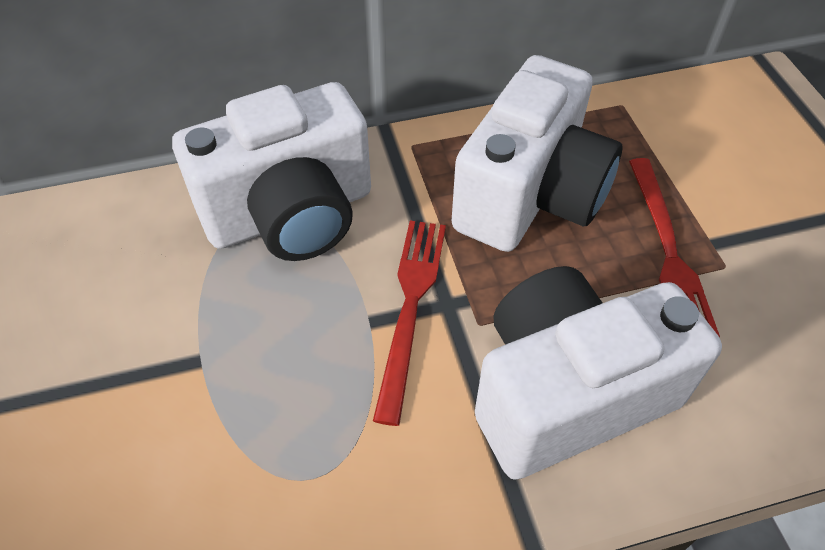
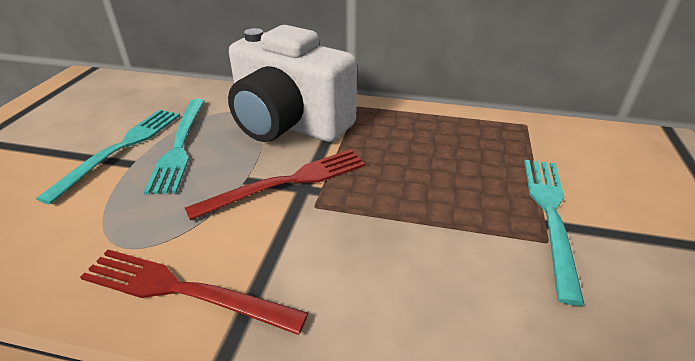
turquoise fork: 0 -> 3
white camera: 3 -> 1

